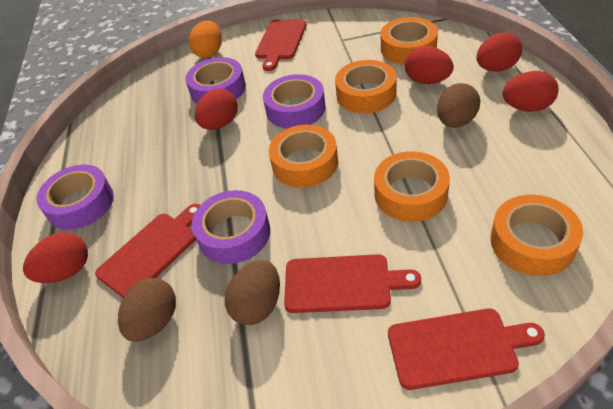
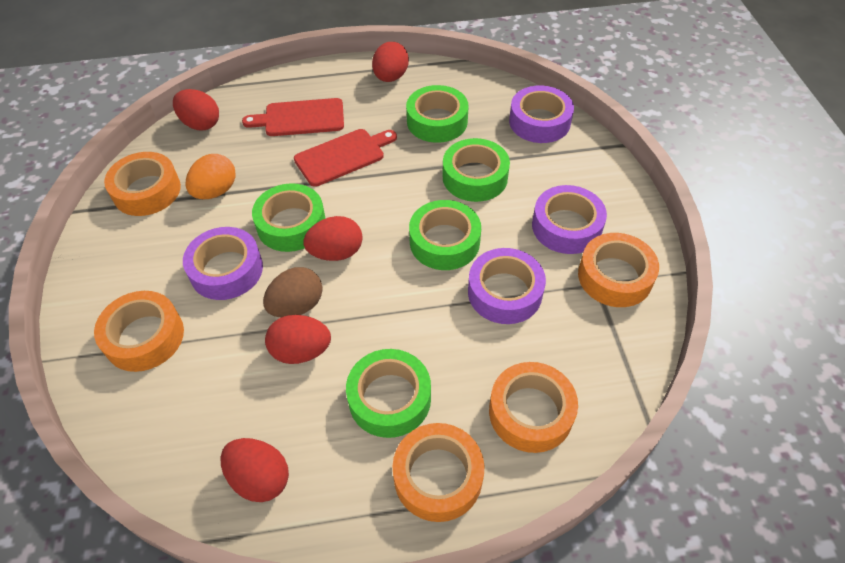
brown egg: 3 -> 1
green tape: 0 -> 5
red cutting board: 4 -> 2

